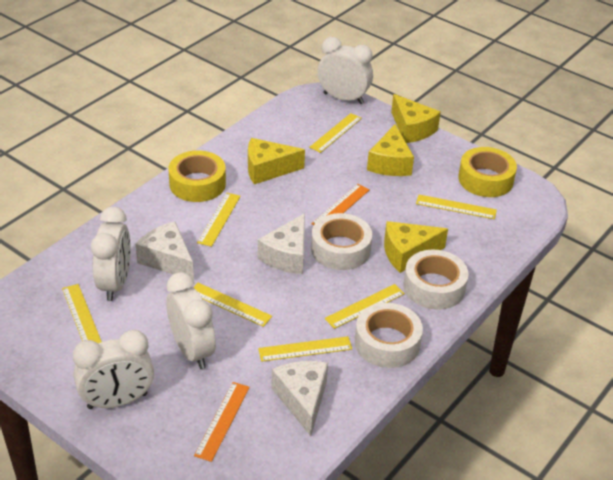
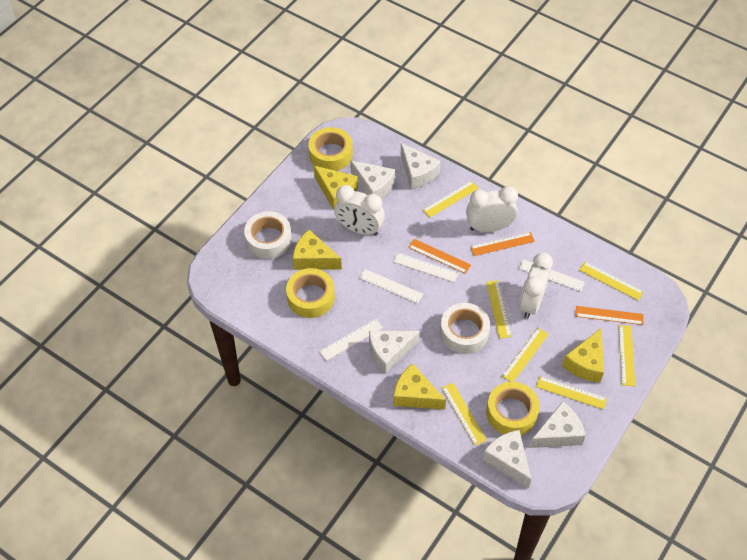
orange ruler: 2 -> 3
white cheese: 3 -> 5
white clock: 4 -> 3
white ruler: 0 -> 4
white tape: 3 -> 2
yellow tape: 2 -> 3

